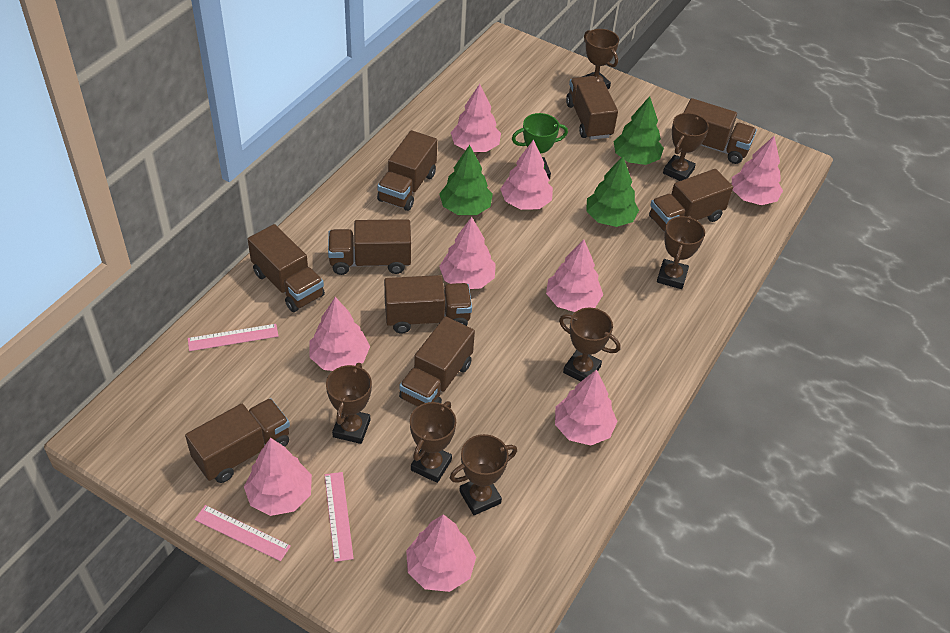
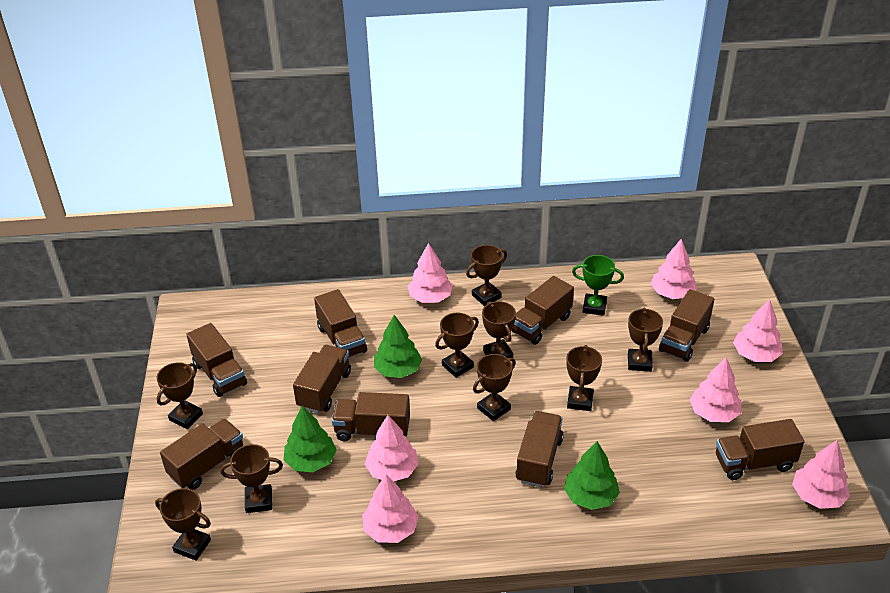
brown trophy: 7 -> 9
pink ruler: 3 -> 0
pink tree: 9 -> 7

